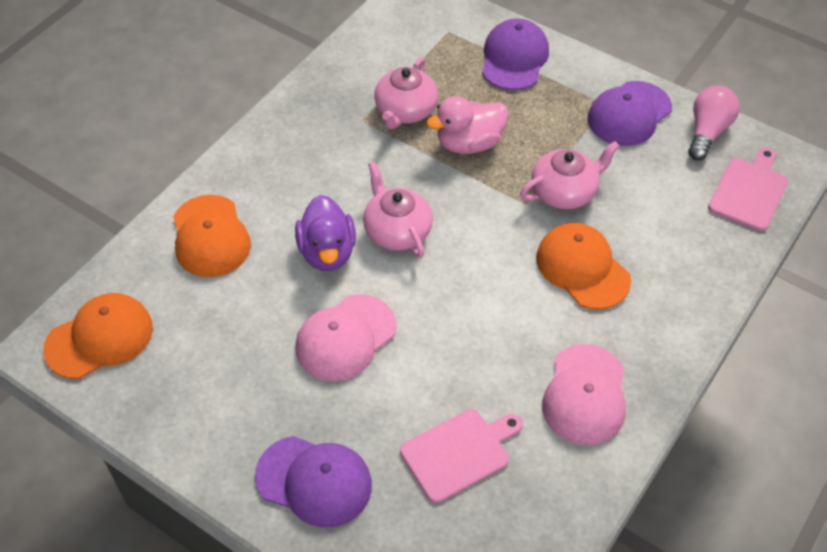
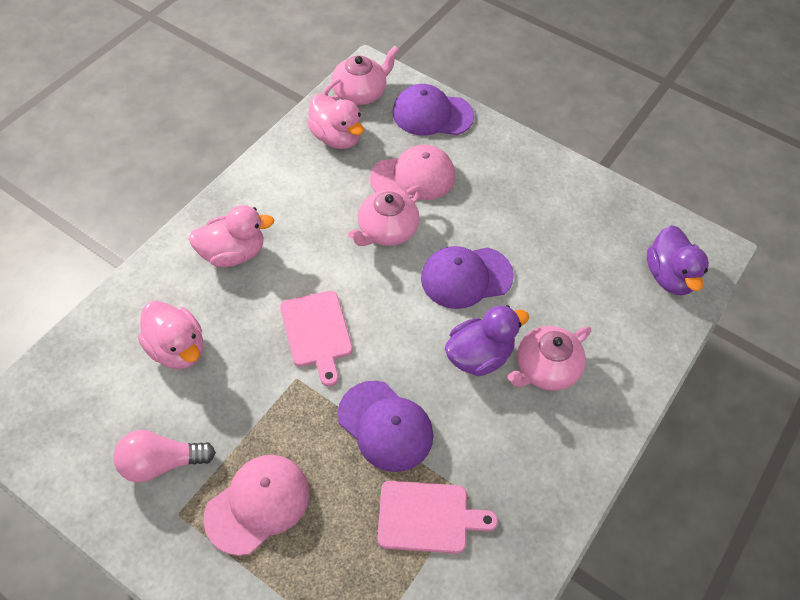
orange cap: 3 -> 0
pink duck: 1 -> 3
purple duck: 1 -> 2

